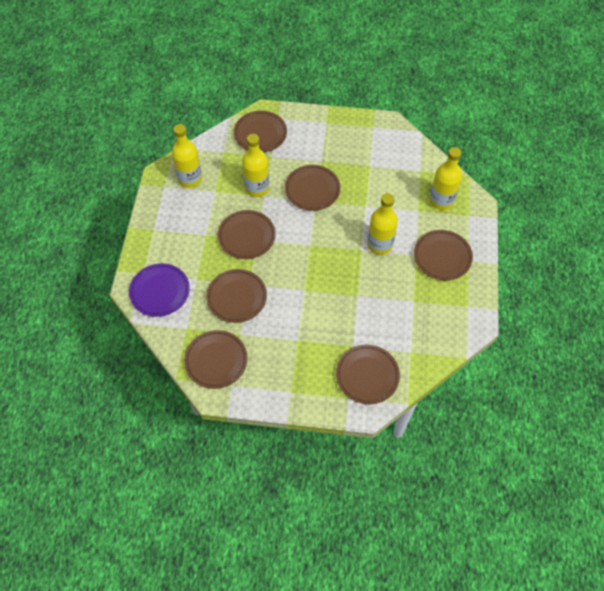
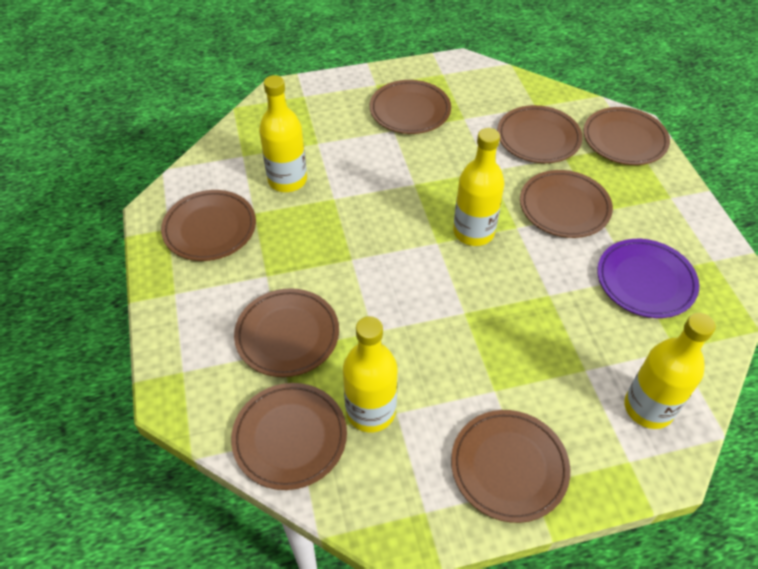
brown plate: 7 -> 8

